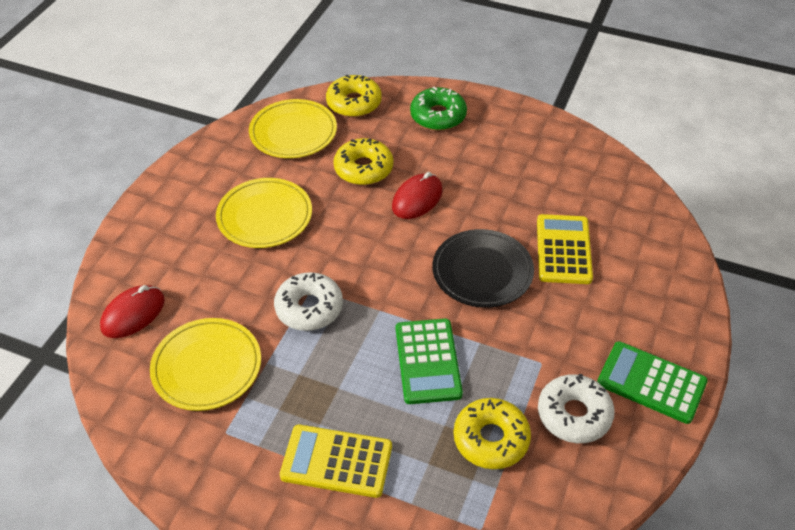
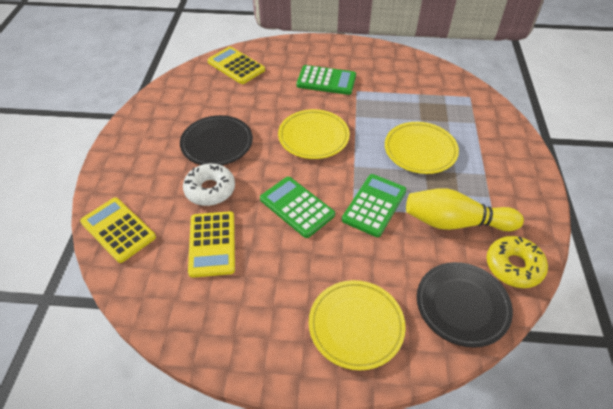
black plate: 1 -> 2
green calculator: 2 -> 3
green donut: 1 -> 0
red mouse: 2 -> 0
white donut: 2 -> 1
yellow bowling pin: 0 -> 1
yellow calculator: 2 -> 3
yellow donut: 3 -> 1

